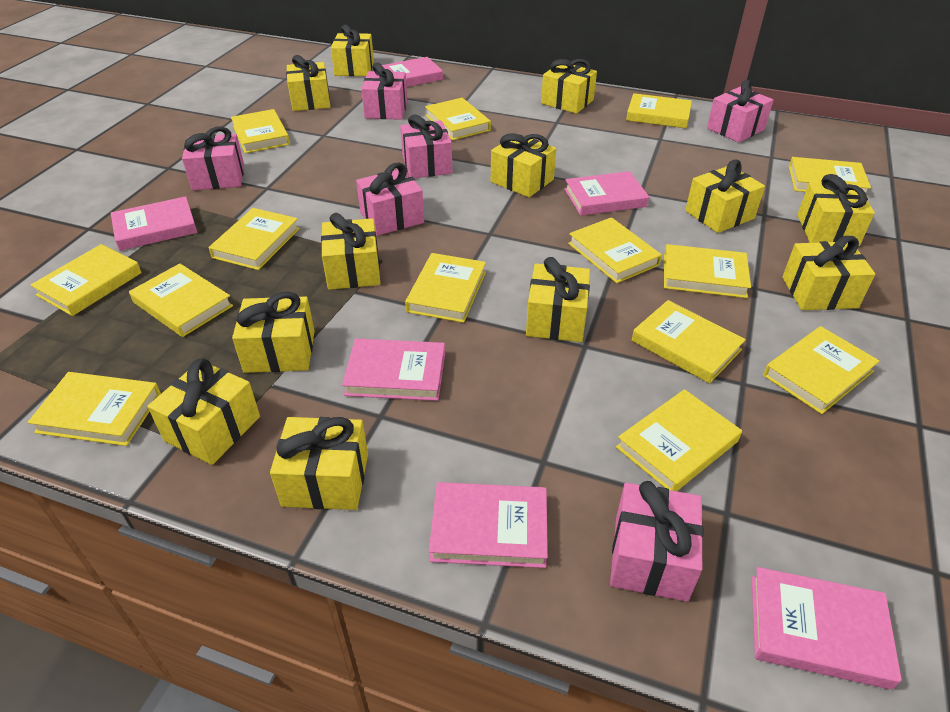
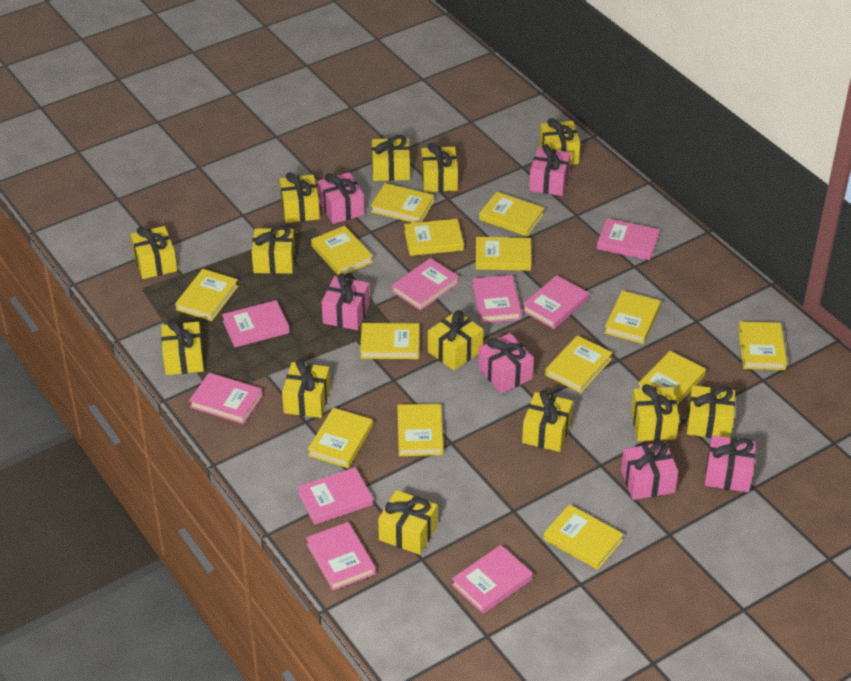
pink book: 6 -> 9
yellow gift: 12 -> 13

